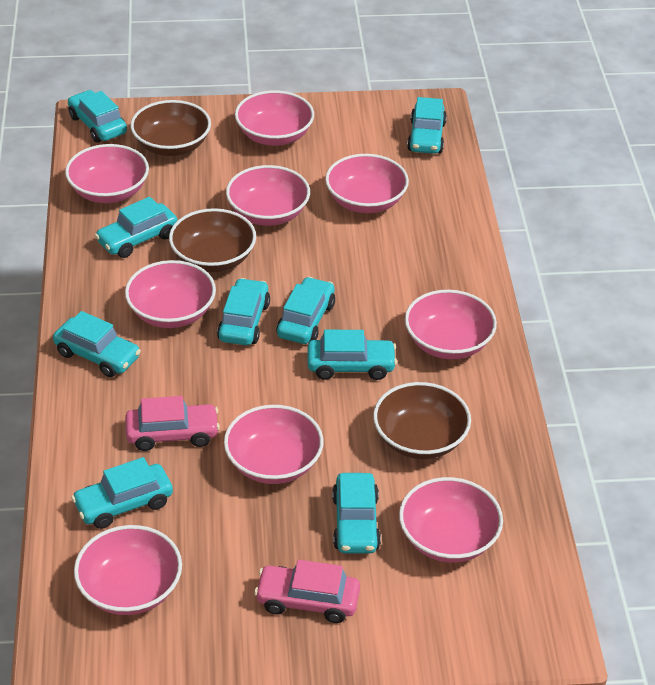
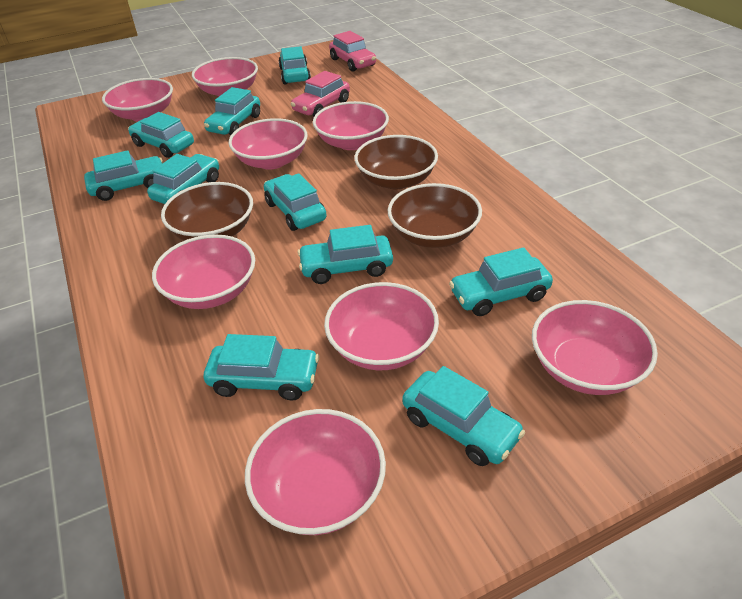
pink bowl: 9 -> 8
turquoise car: 9 -> 10

